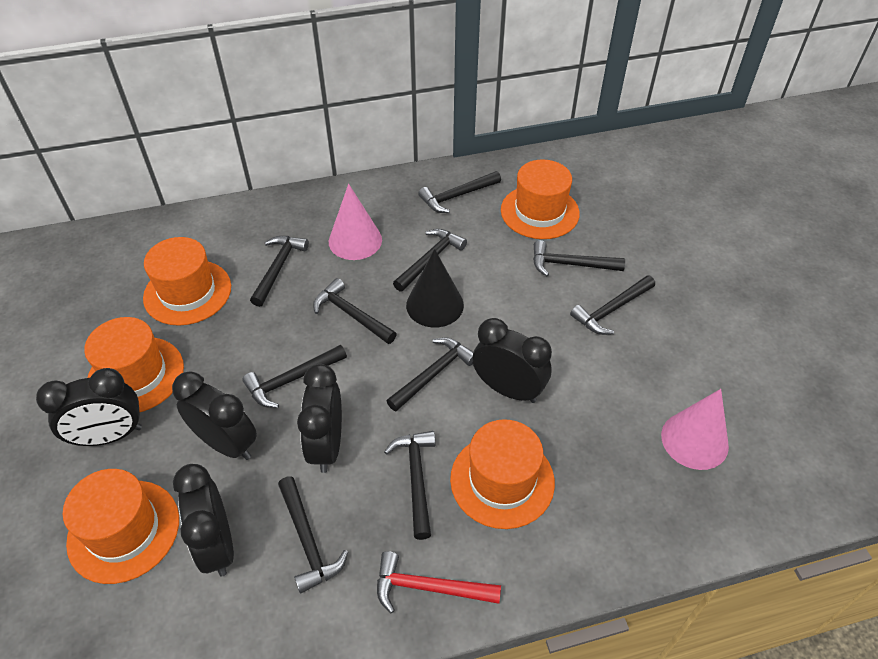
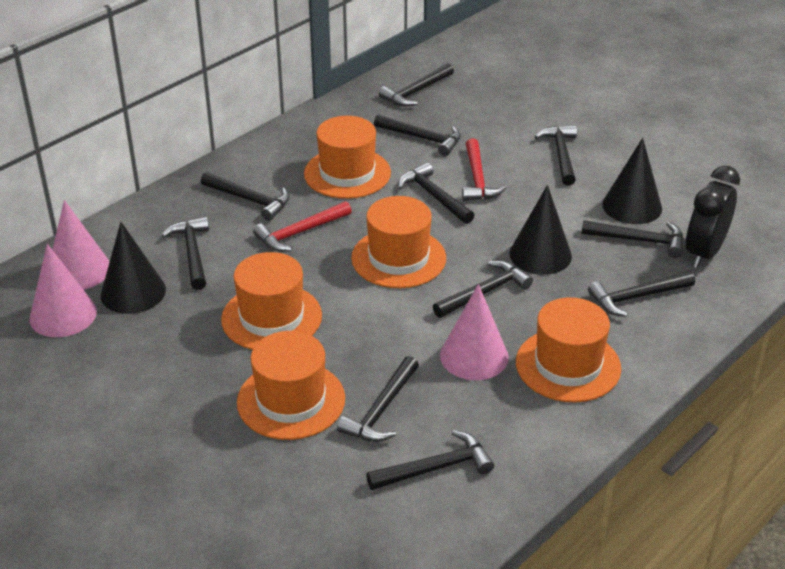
black clock: 5 -> 1
black cone: 1 -> 3
black hammer: 10 -> 11
pink cone: 2 -> 3
red hammer: 1 -> 2

